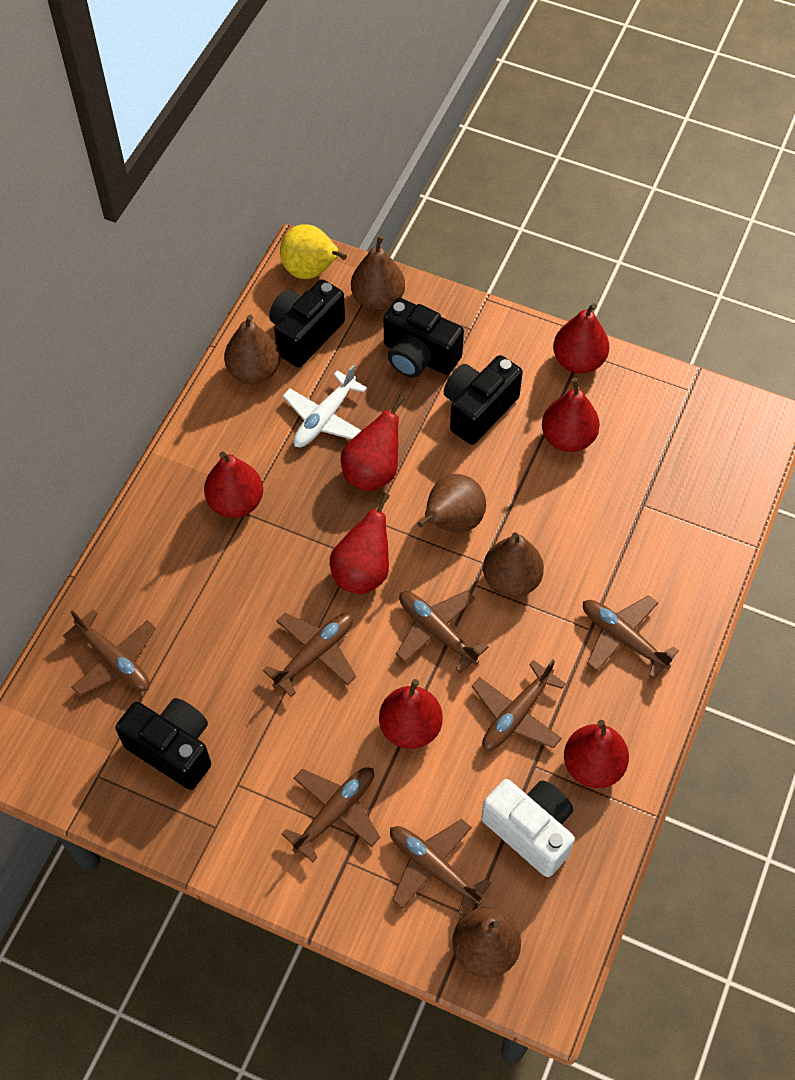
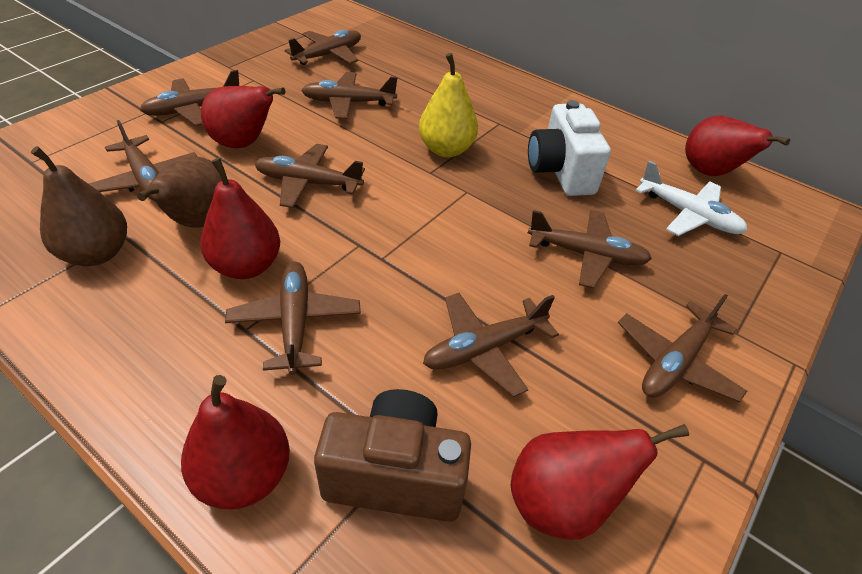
black camera: 4 -> 0
brown camera: 0 -> 1
brown pear: 5 -> 2
brown plane: 7 -> 9
red pear: 7 -> 5

